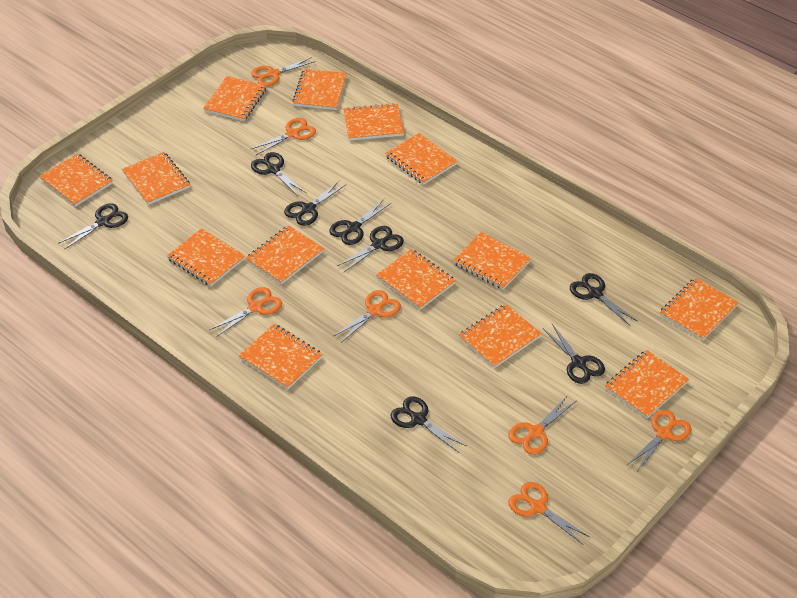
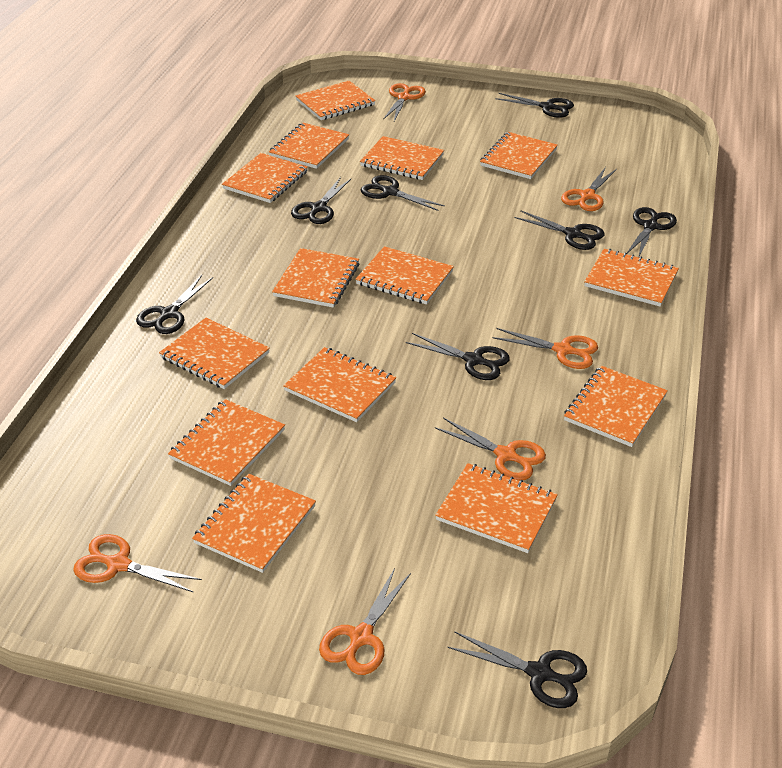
orange scissors: 7 -> 6

